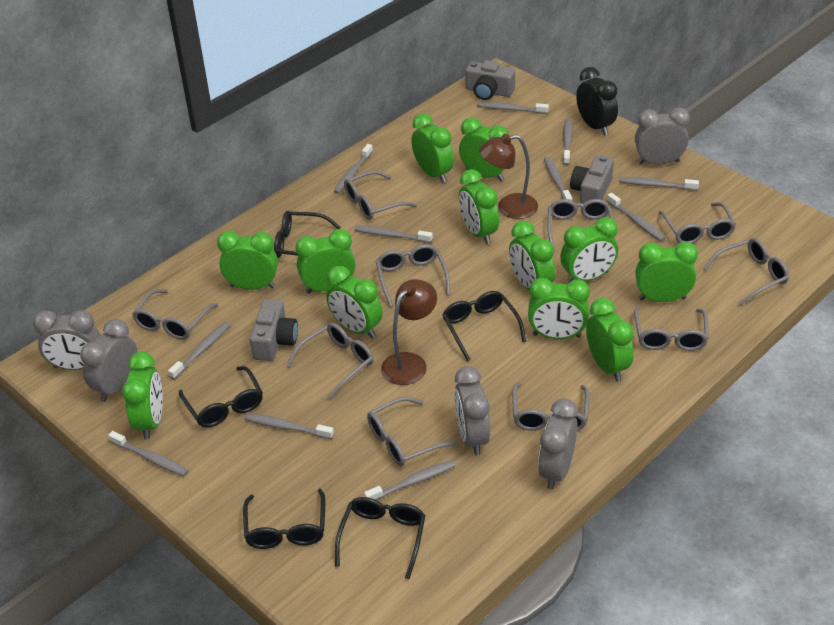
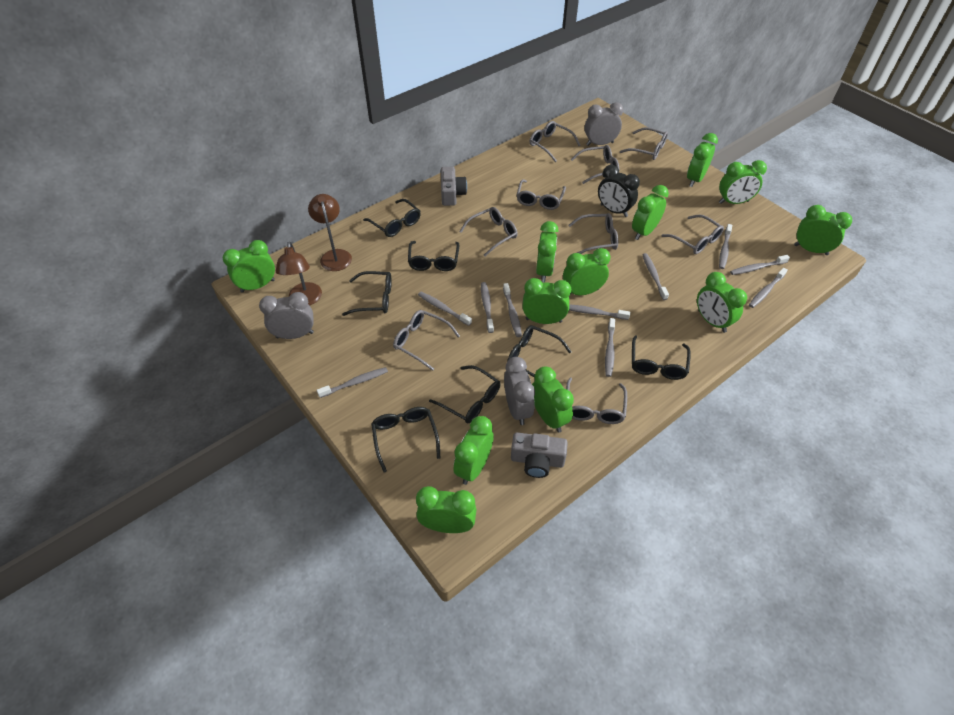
black glasses: 5 -> 7
grey camera: 3 -> 2
grey clock: 5 -> 3
grey glasses: 10 -> 9
grey toothbrush: 11 -> 10

